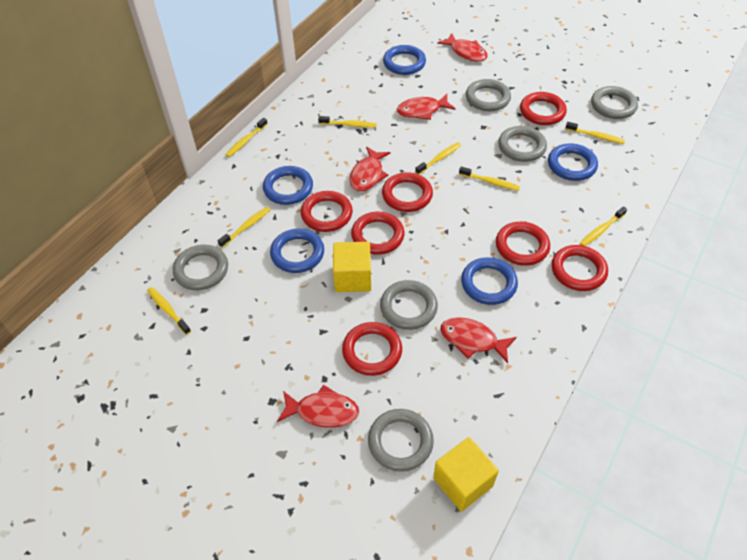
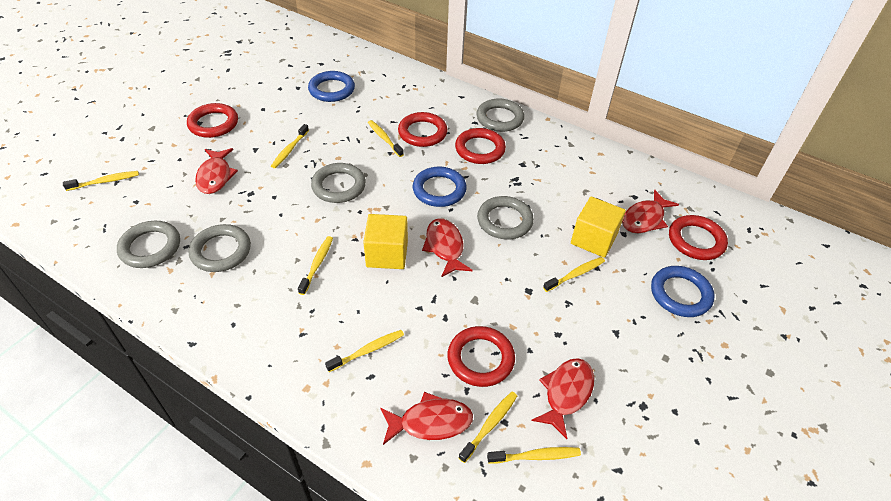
blue ring: 5 -> 3
grey ring: 6 -> 5
red ring: 7 -> 5

